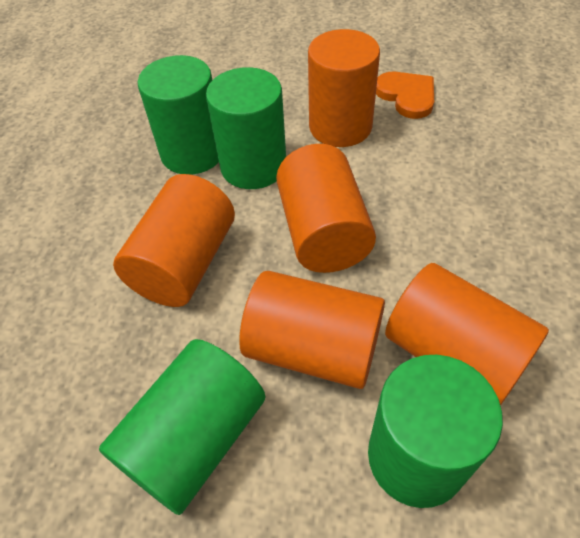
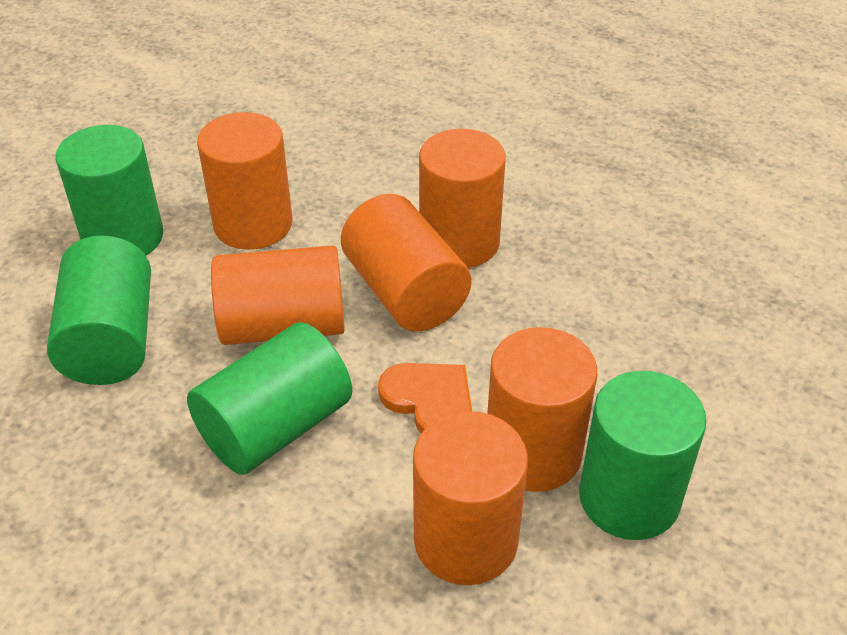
orange cylinder: 5 -> 6

